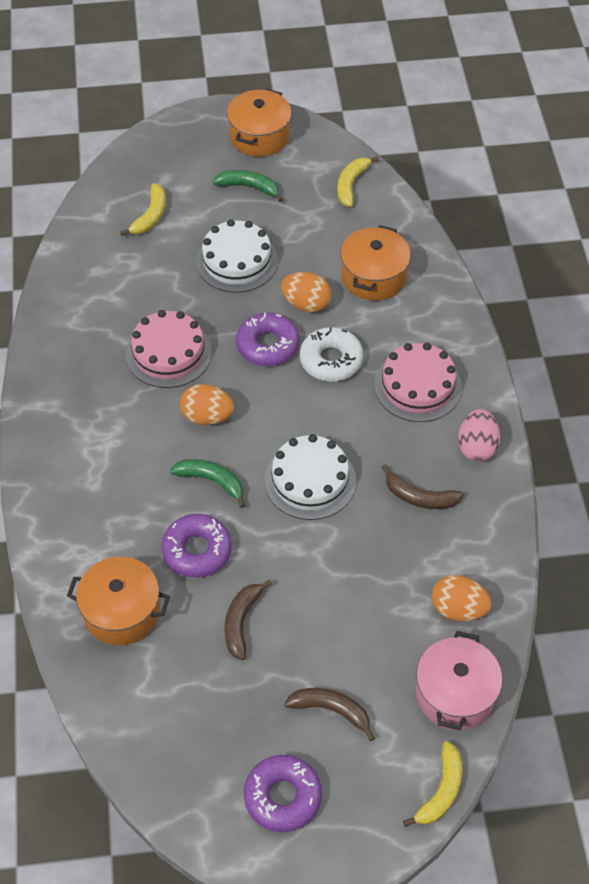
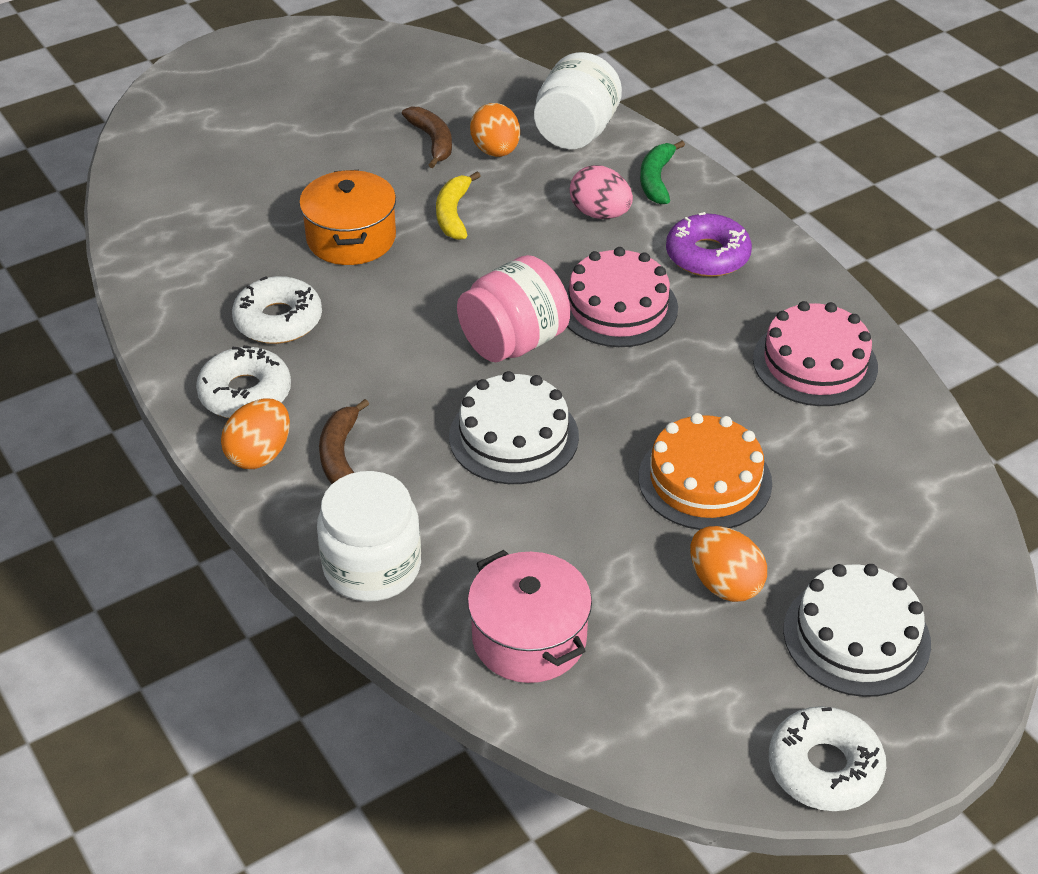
brown banana: 3 -> 2
green banana: 2 -> 1
orange cake: 0 -> 1
orange pot: 3 -> 1
pink jar: 0 -> 1
purple donut: 3 -> 1
white donut: 1 -> 3
white jar: 0 -> 2
yellow banana: 3 -> 1

